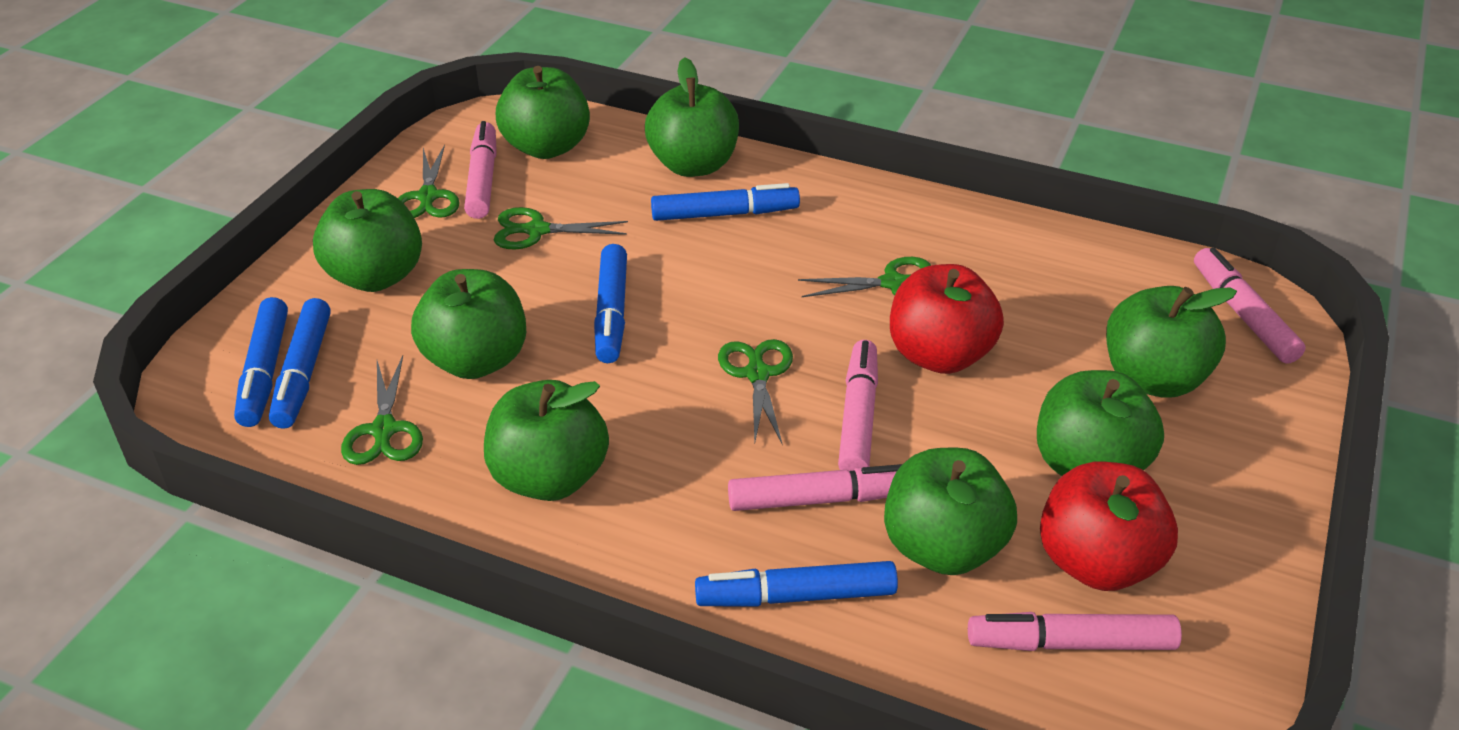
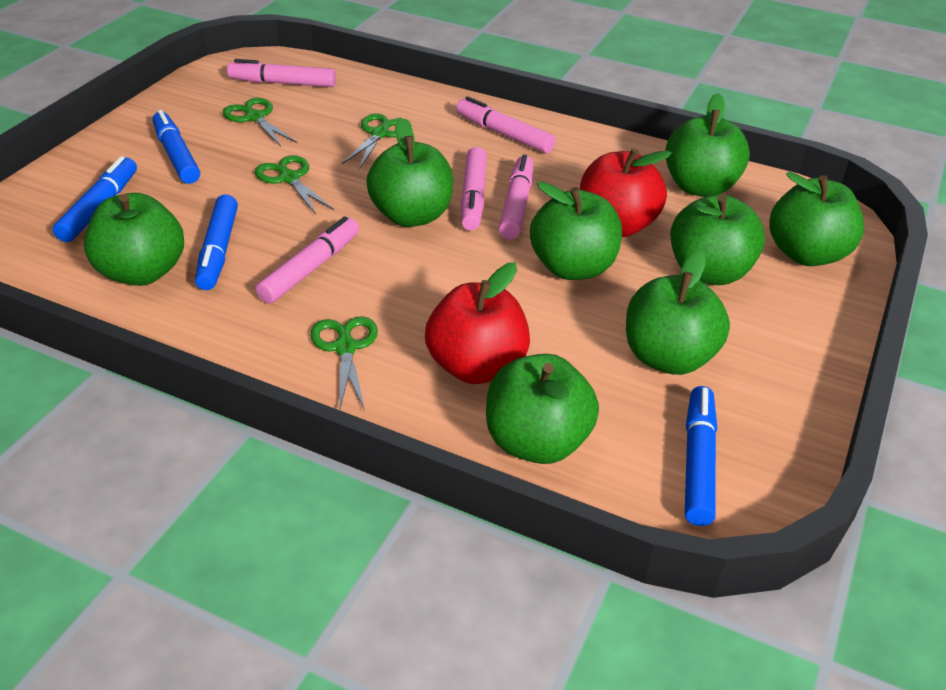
blue marker: 5 -> 4
green scissors: 5 -> 4

